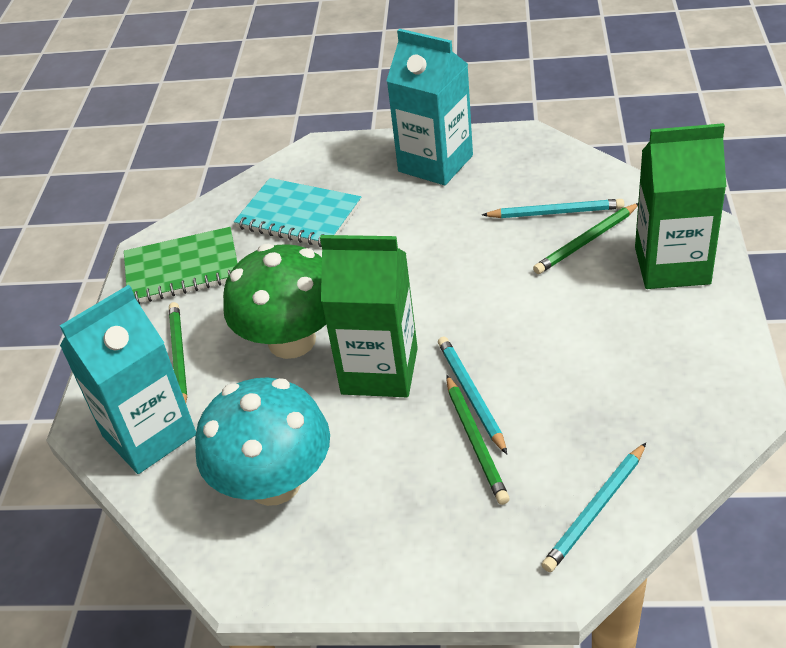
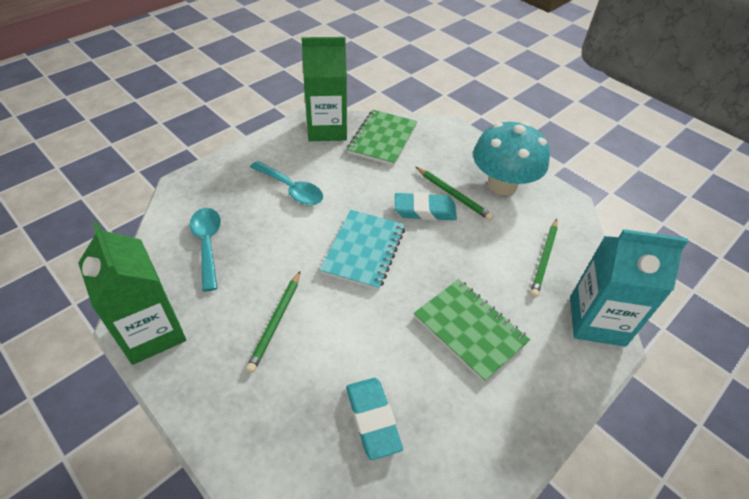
green mushroom: 1 -> 0
green notebook: 1 -> 2
turquoise carton: 2 -> 1
turquoise eraser: 0 -> 2
turquoise pencil: 3 -> 0
turquoise spoon: 0 -> 2

